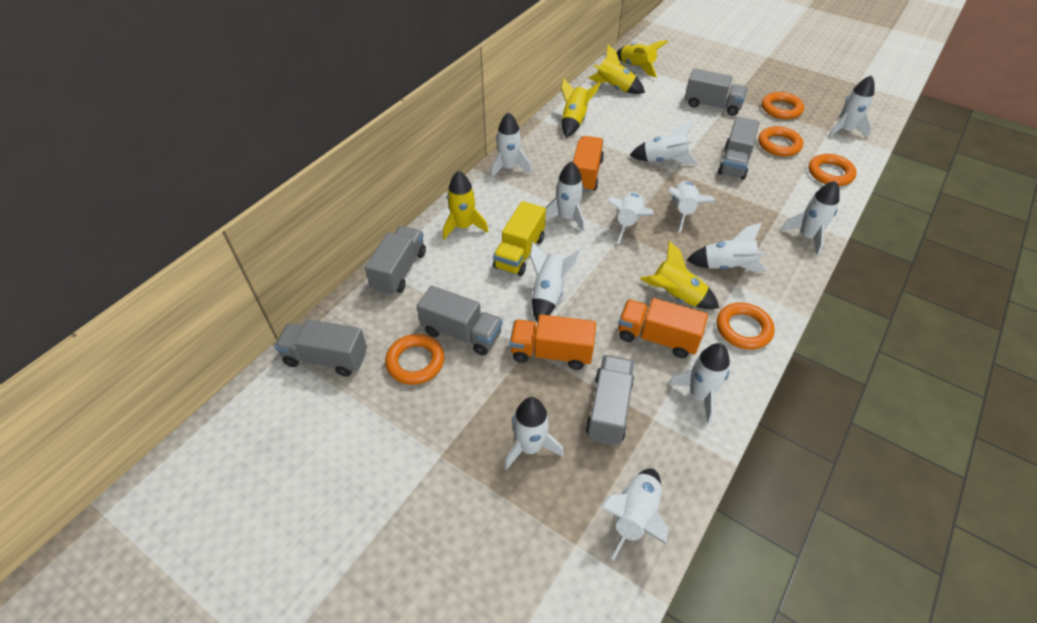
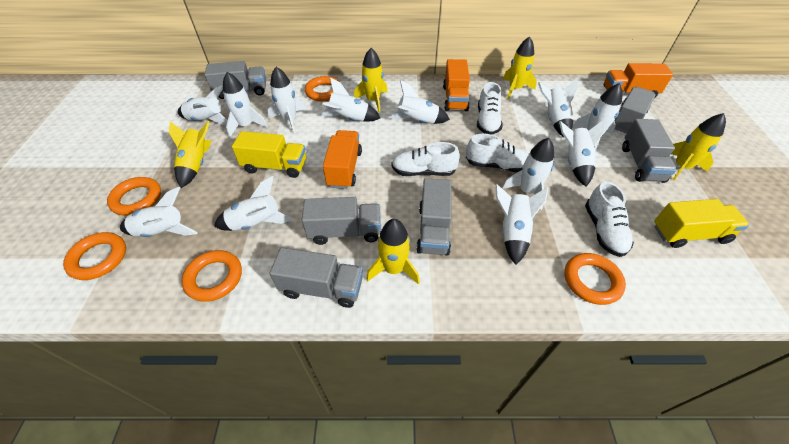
white shoe: 0 -> 4
yellow truck: 1 -> 2

